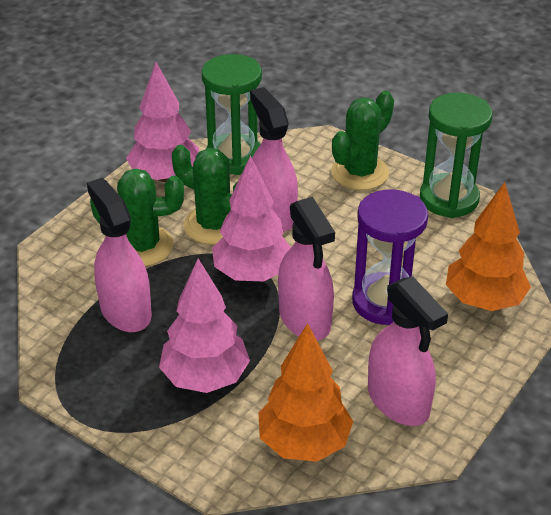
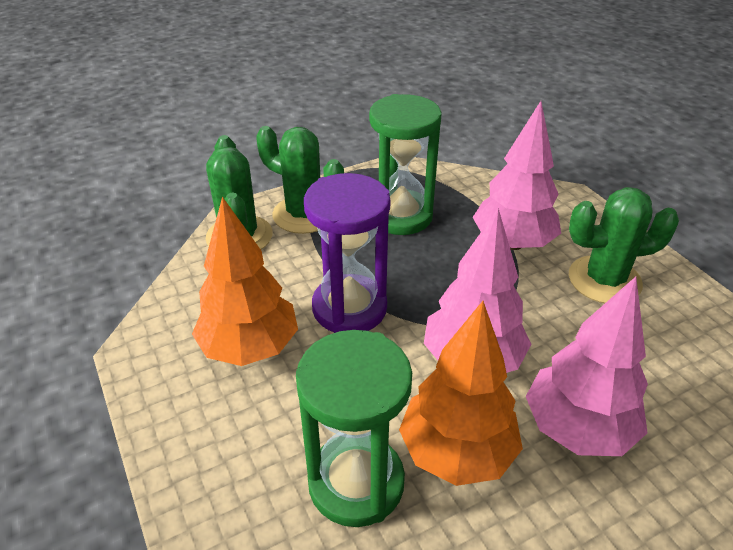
pink spray bottle: 4 -> 0

